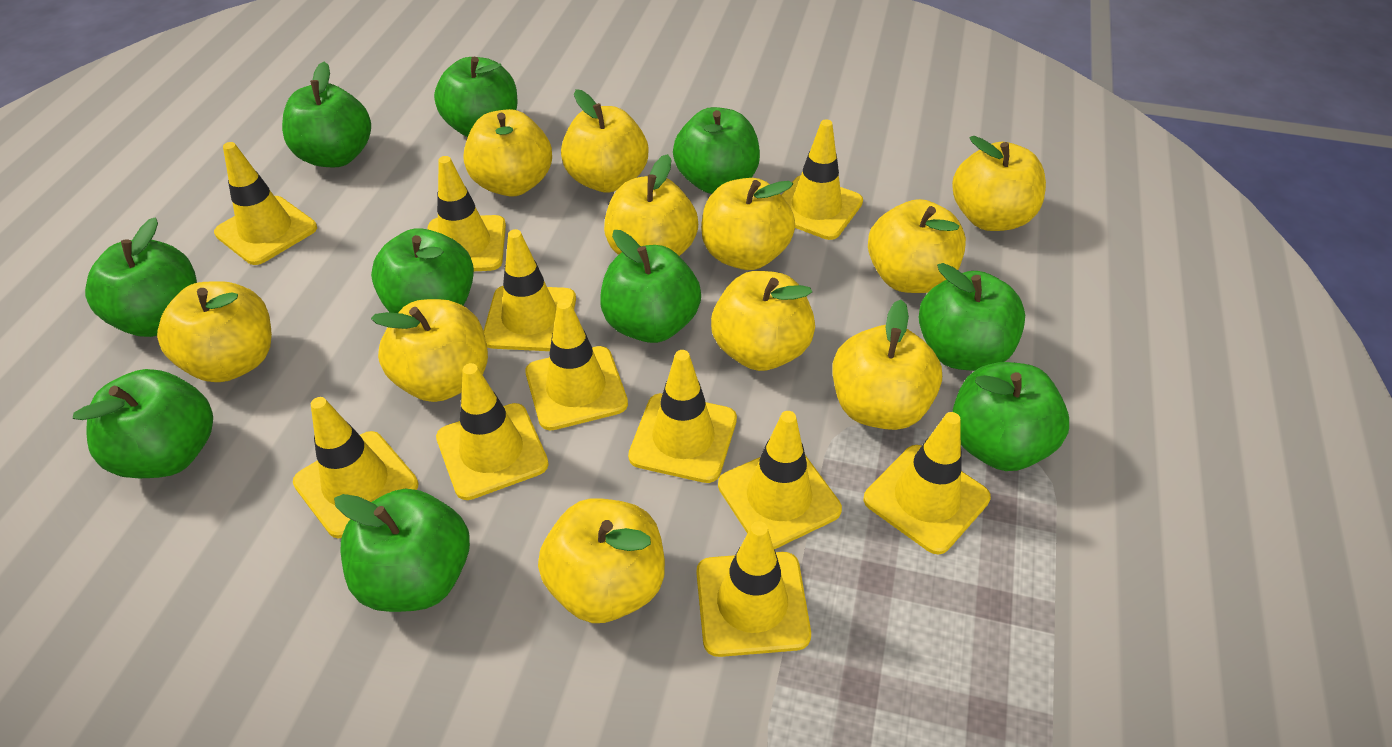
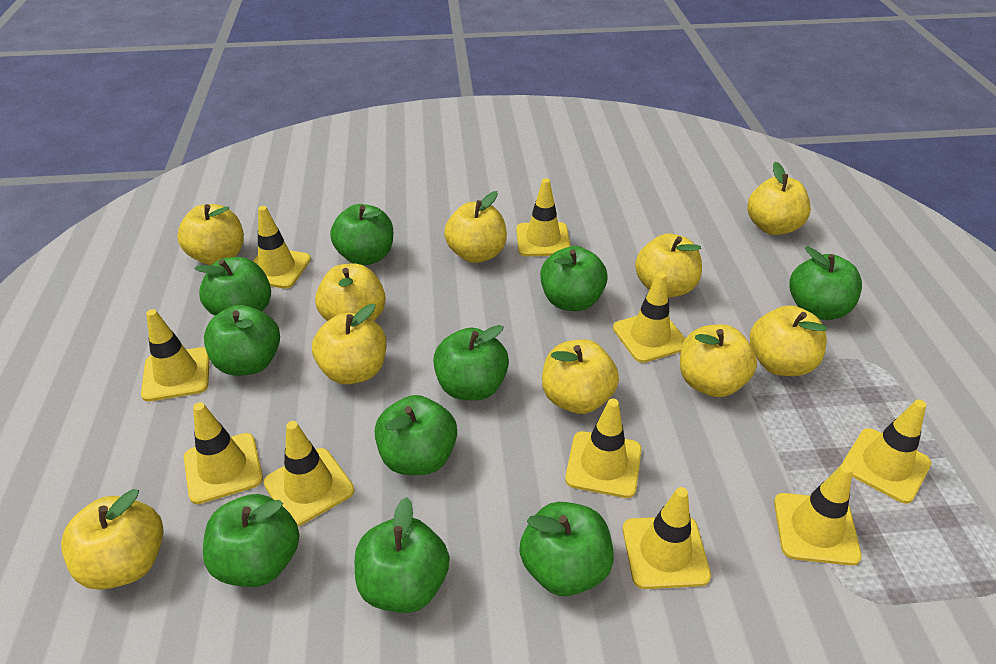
yellow apple: 11 -> 10
yellow traffic cone: 11 -> 10

